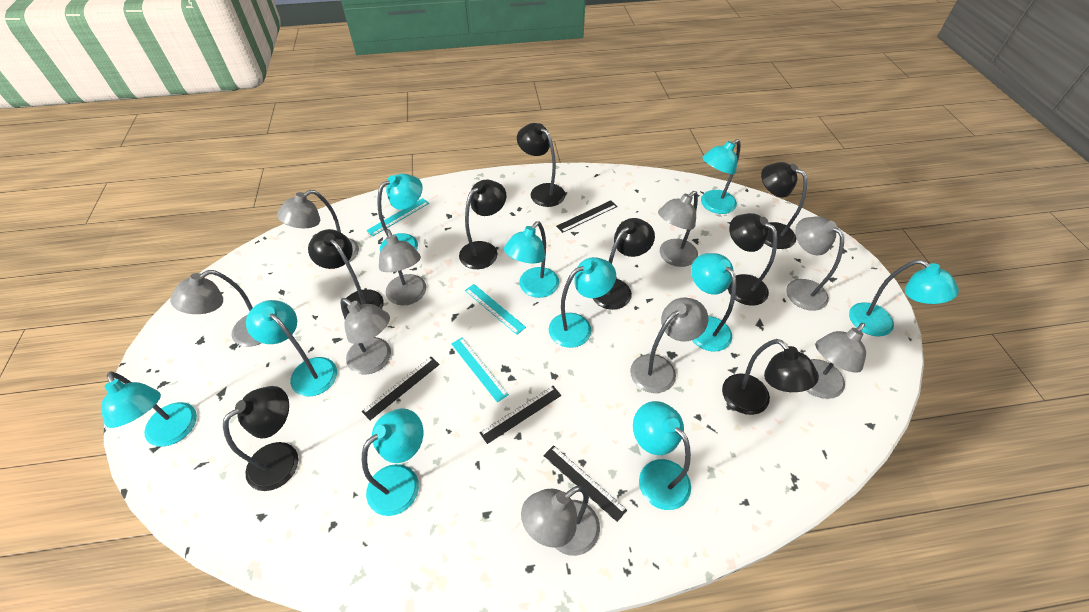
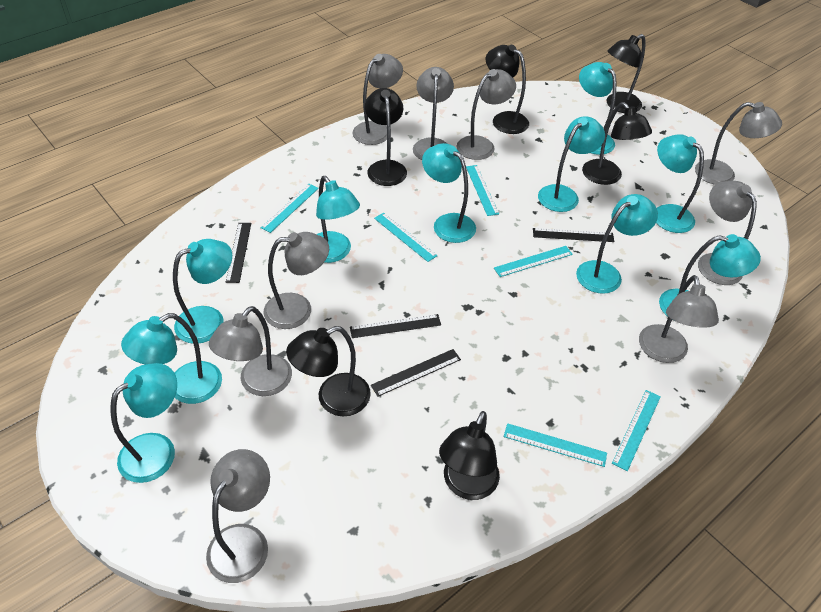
black lamp: 8 -> 6
turquoise ruler: 3 -> 6

